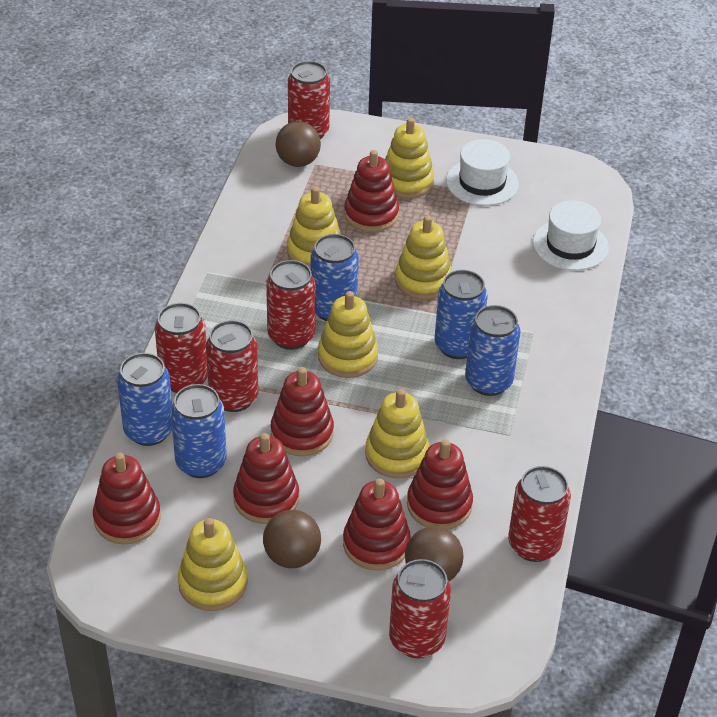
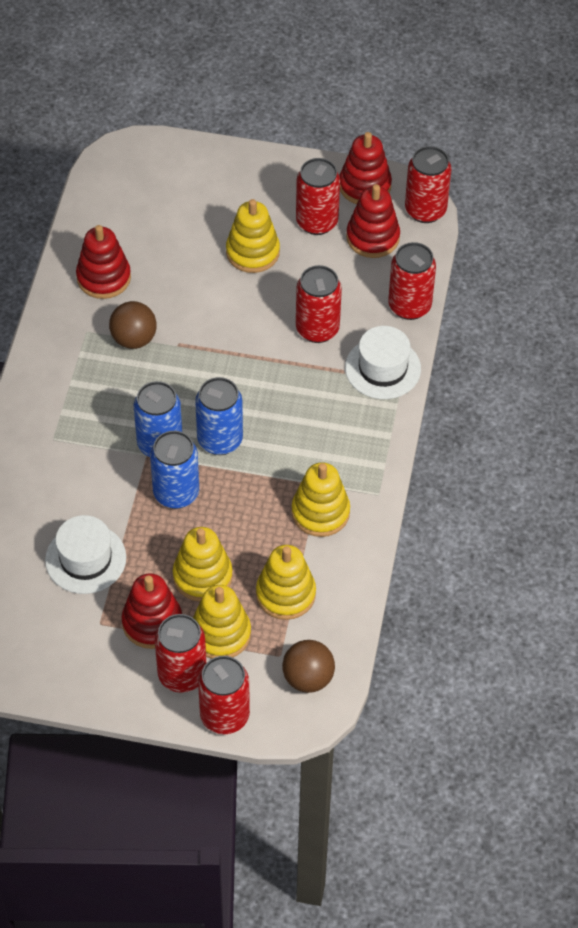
blue can: 5 -> 3
brown ball: 3 -> 2
red stacking toy: 6 -> 4
yellow stacking toy: 6 -> 5

